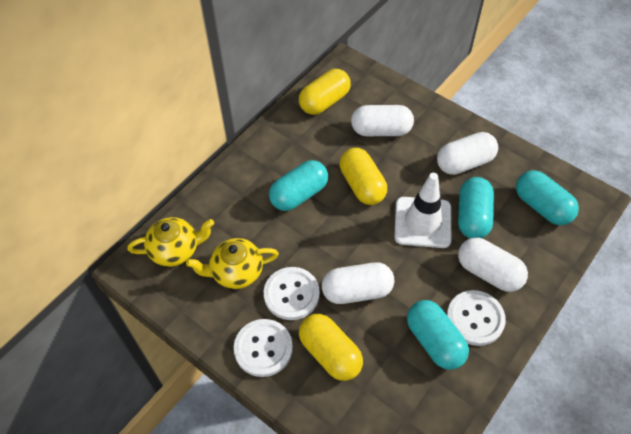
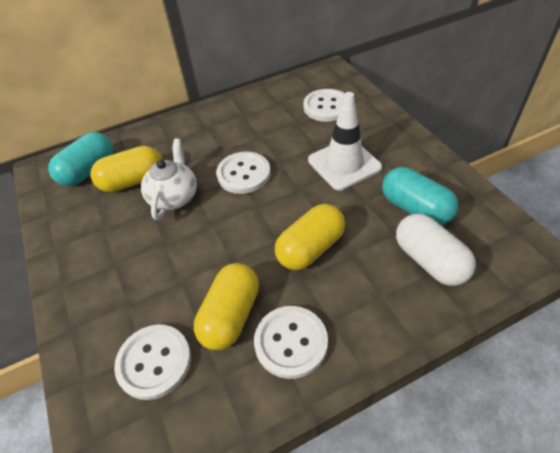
turquoise capsule: 4 -> 2
white button: 3 -> 4
white capsule: 4 -> 1
white teapot: 0 -> 1
yellow teapot: 2 -> 0

